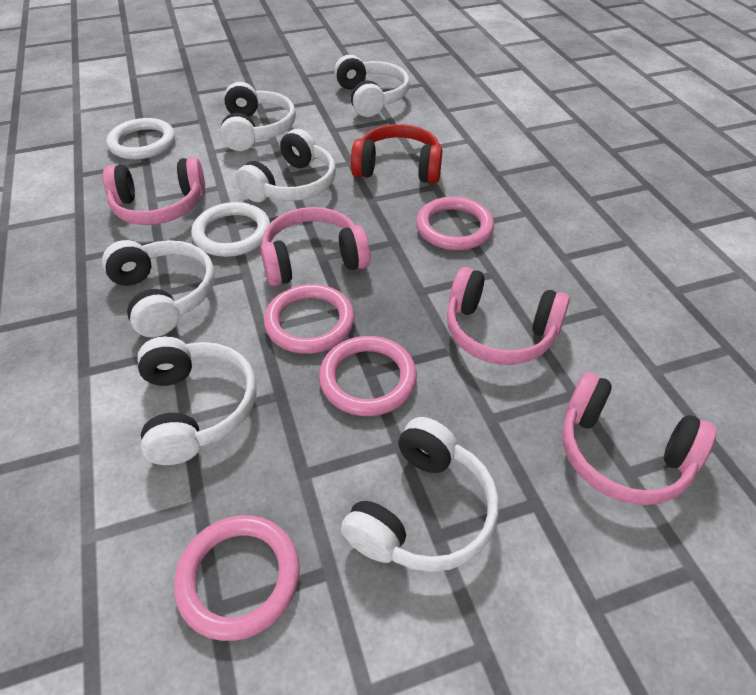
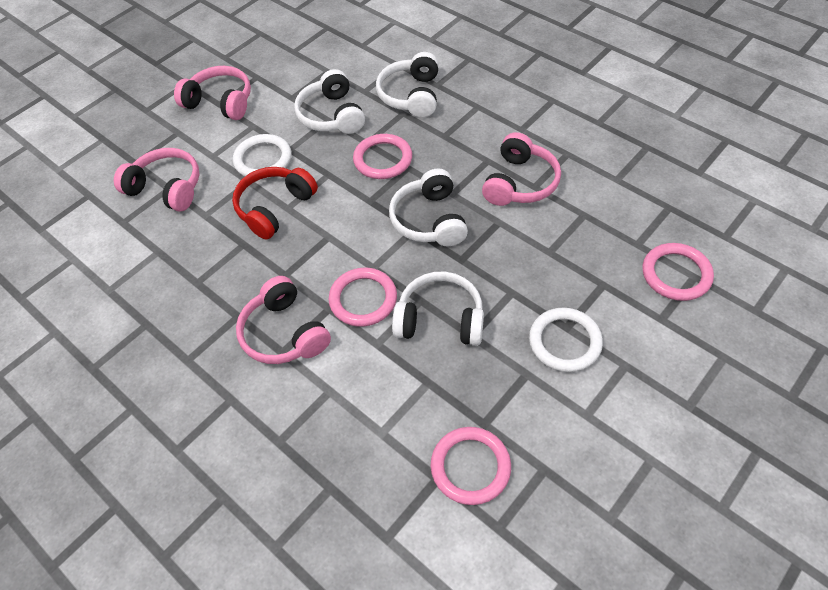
white headphones: 6 -> 4

